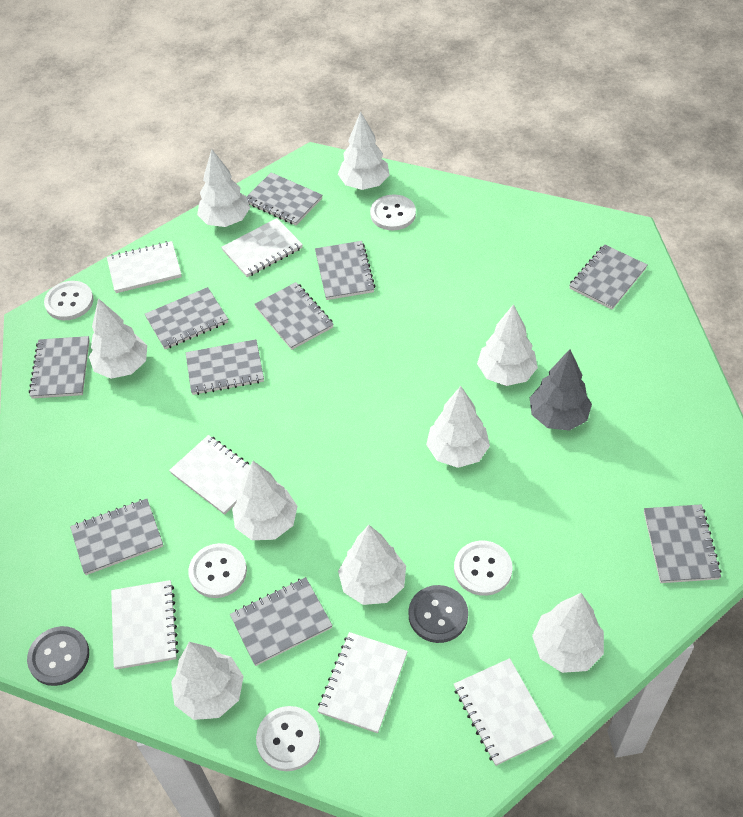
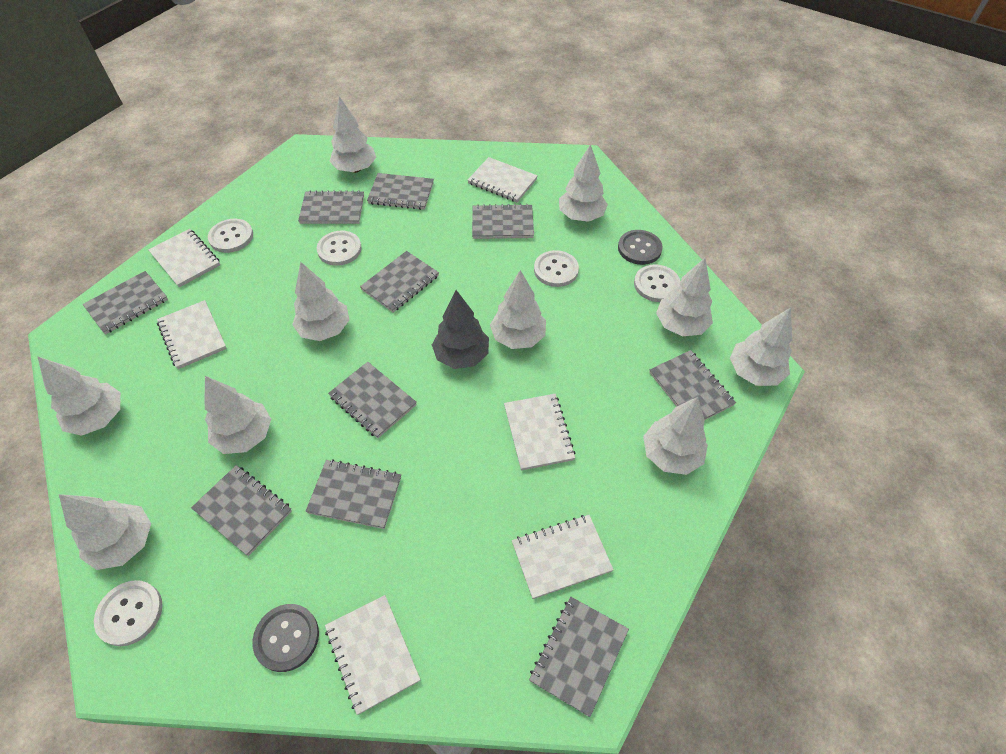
white tree: 9 -> 10

